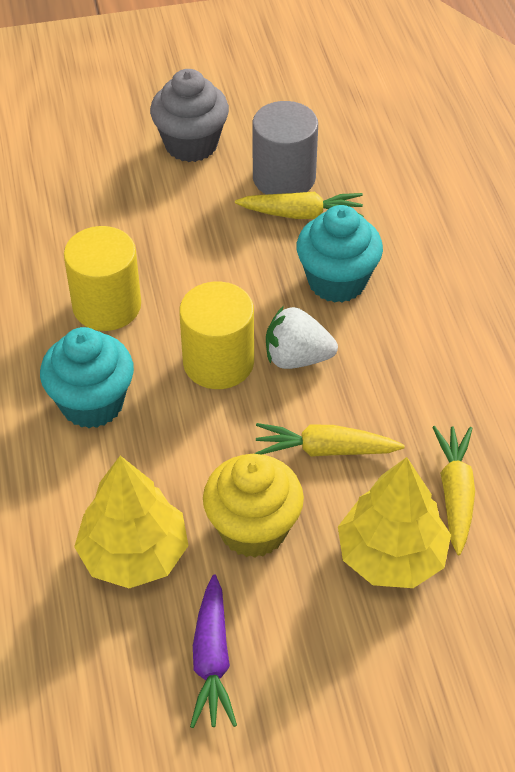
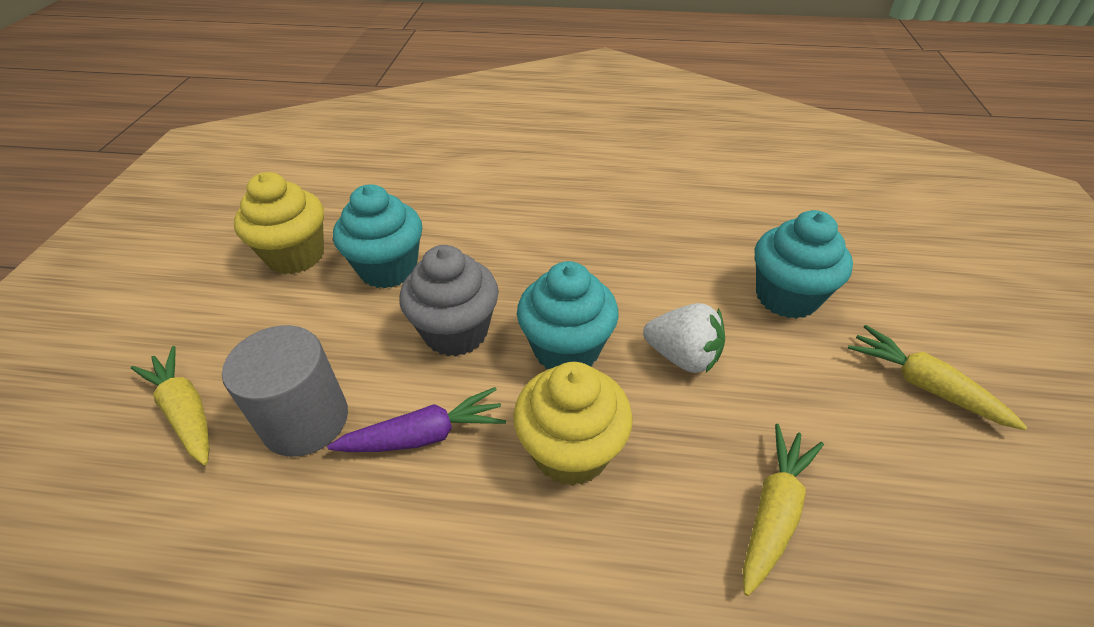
turquoise cupcake: 2 -> 3
yellow cupcake: 1 -> 2
yellow cylinder: 2 -> 0
yellow tree: 2 -> 0

